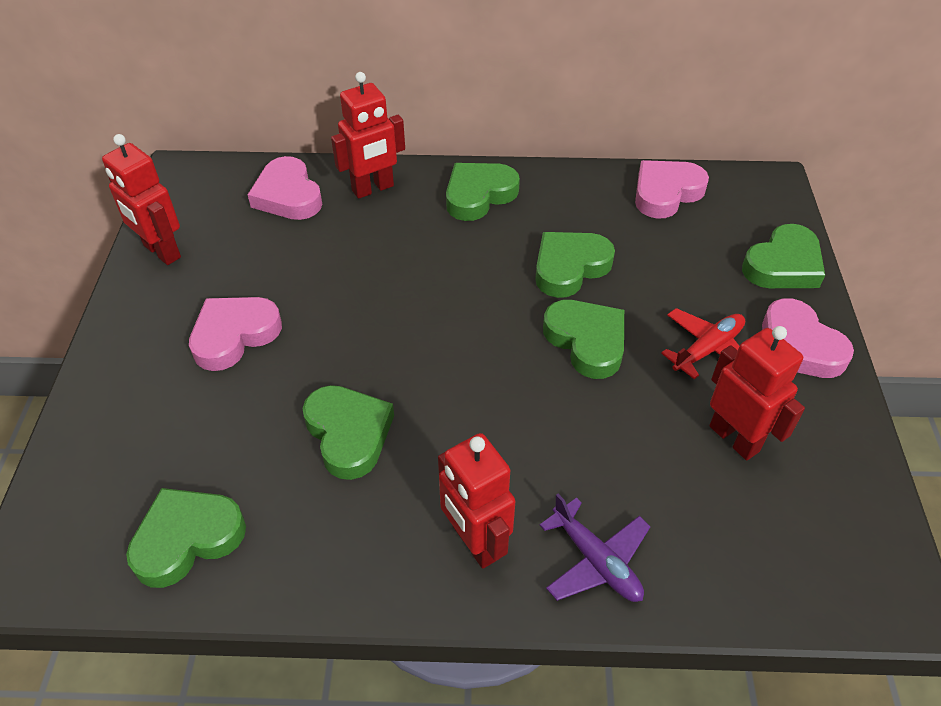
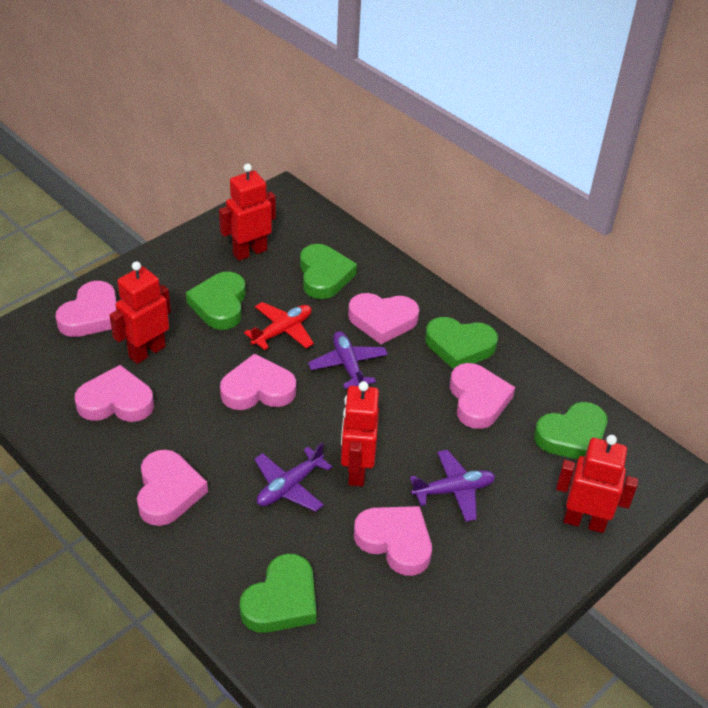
green heart: 6 -> 5
pink heart: 4 -> 7
purple plane: 1 -> 3

